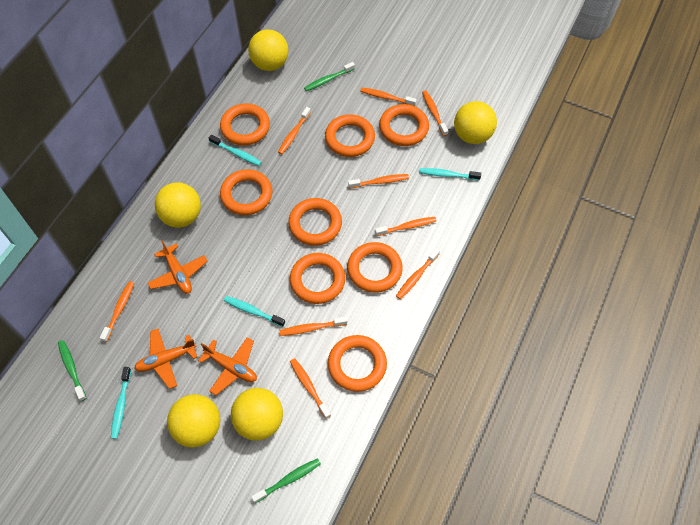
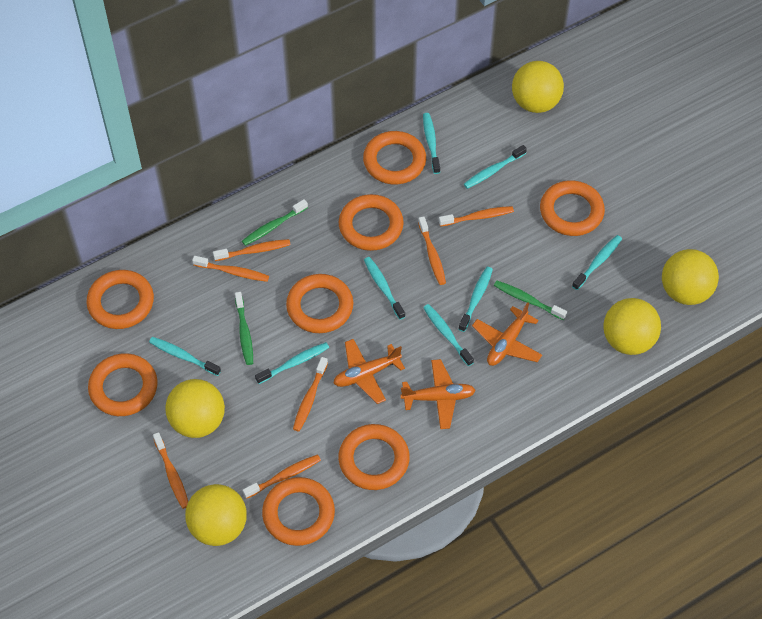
orange toothbrush: 9 -> 7
turquoise toothbrush: 4 -> 8

